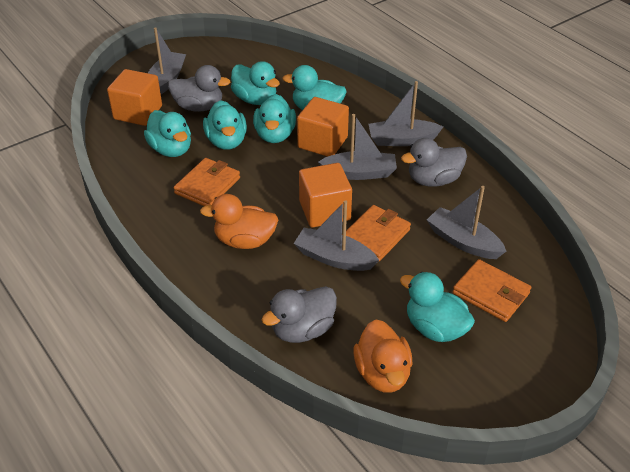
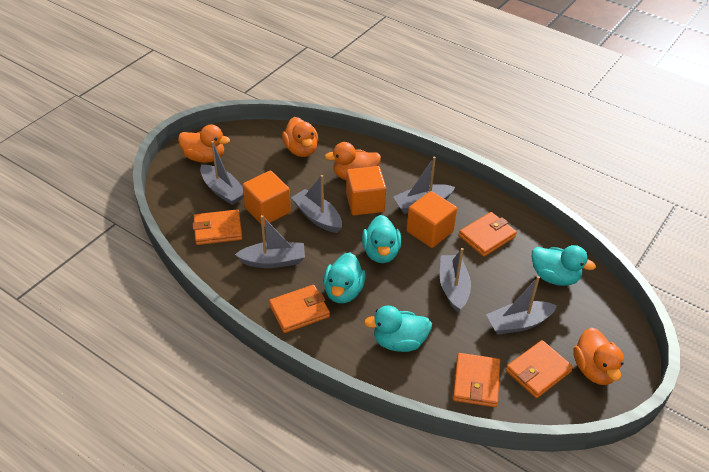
grey boat: 5 -> 6
grey duck: 3 -> 0
orange duck: 2 -> 4
orange wallet: 3 -> 5
turquoise duck: 6 -> 4

